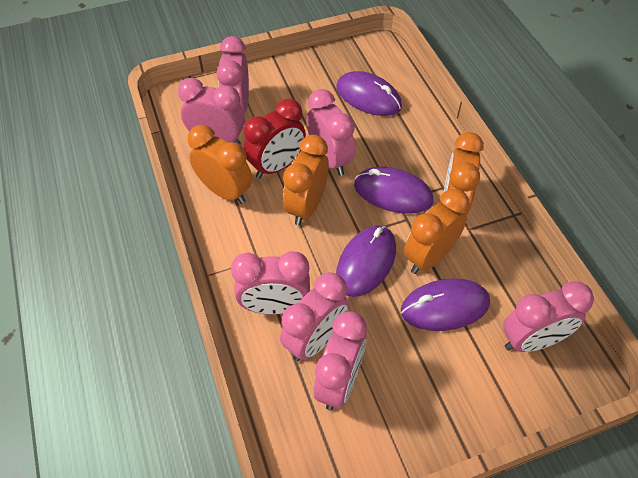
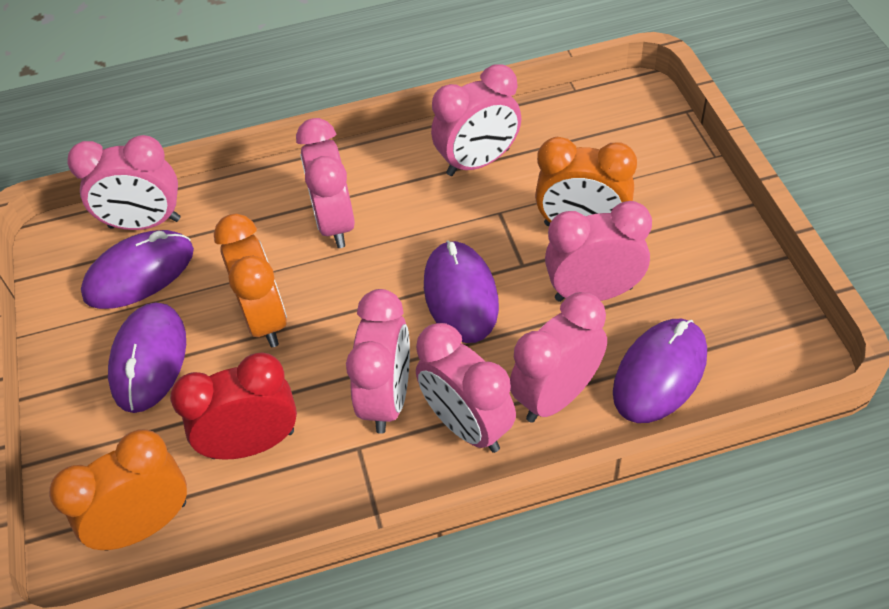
orange clock: 4 -> 3

